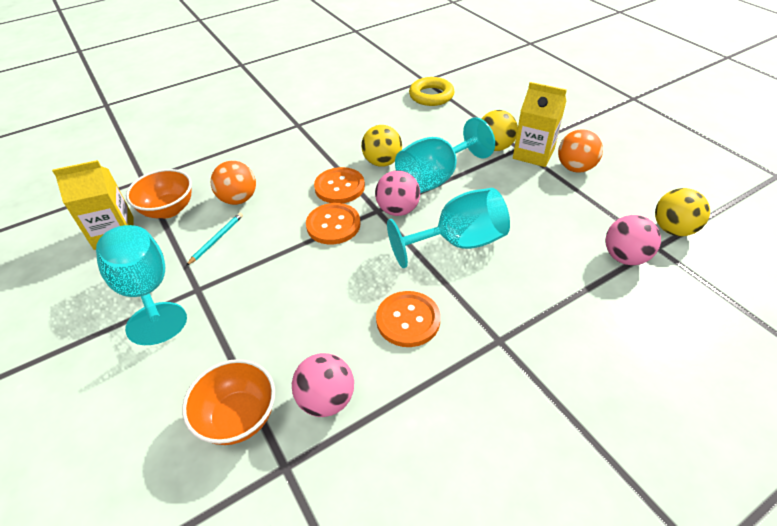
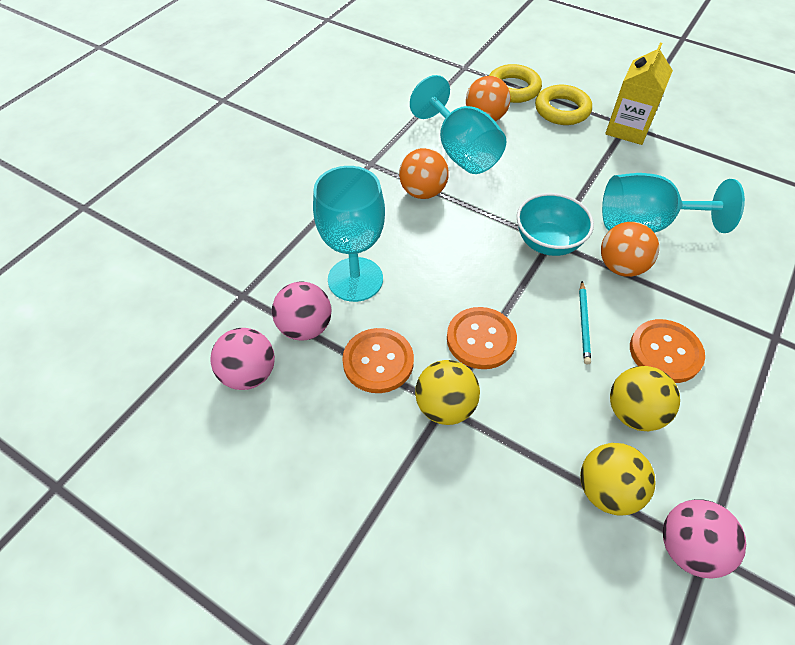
orange ball: 2 -> 3
orange bowl: 2 -> 0
turquoise bowl: 0 -> 1
yellow carton: 2 -> 1
yellow ring: 1 -> 2

